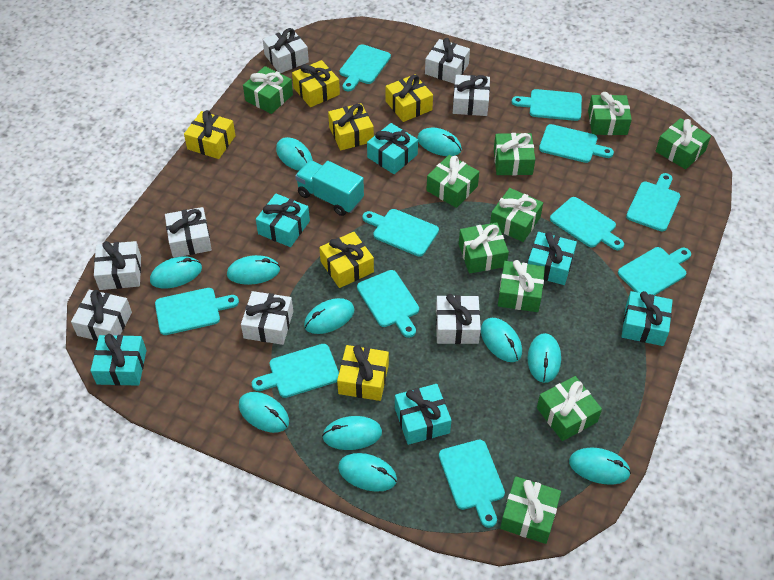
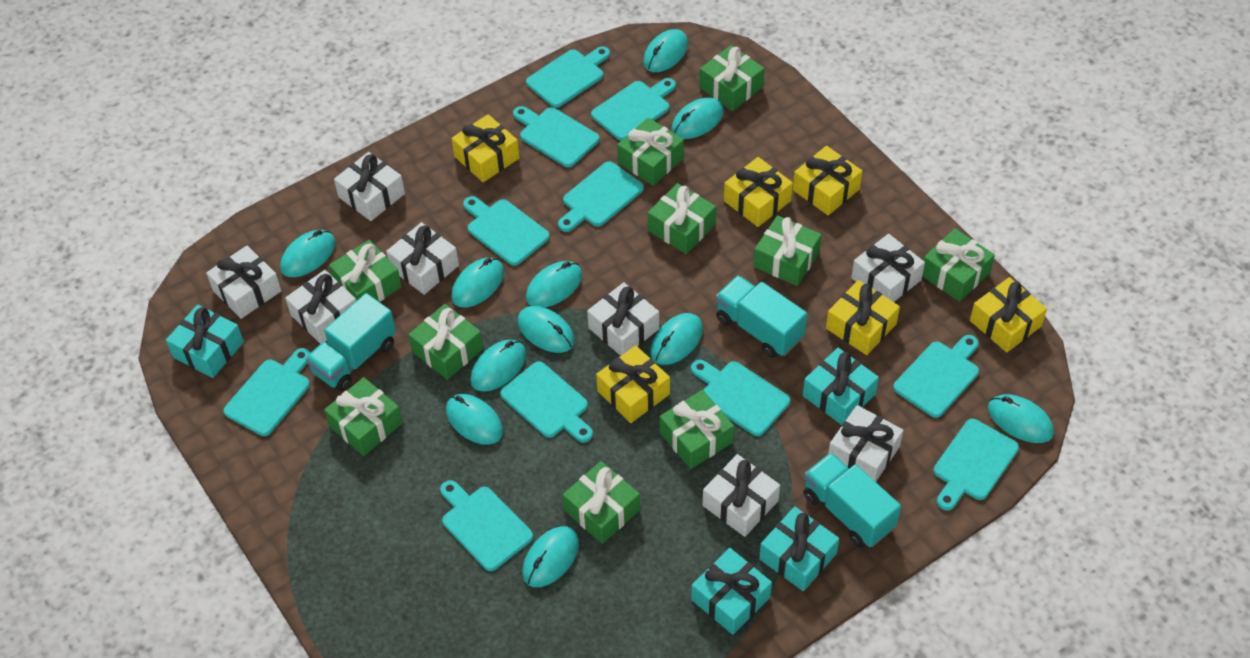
turquoise gift: 6 -> 4
turquoise truck: 1 -> 3

